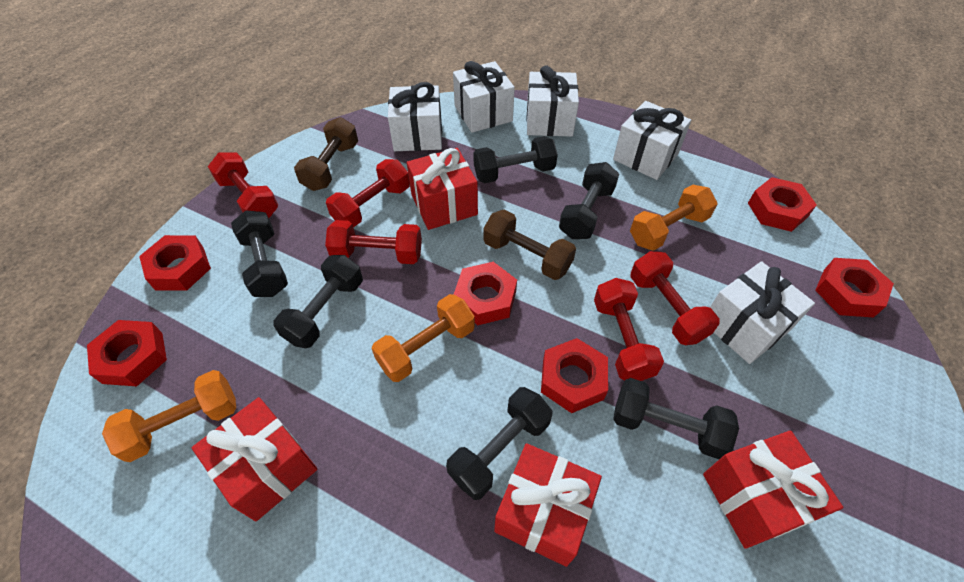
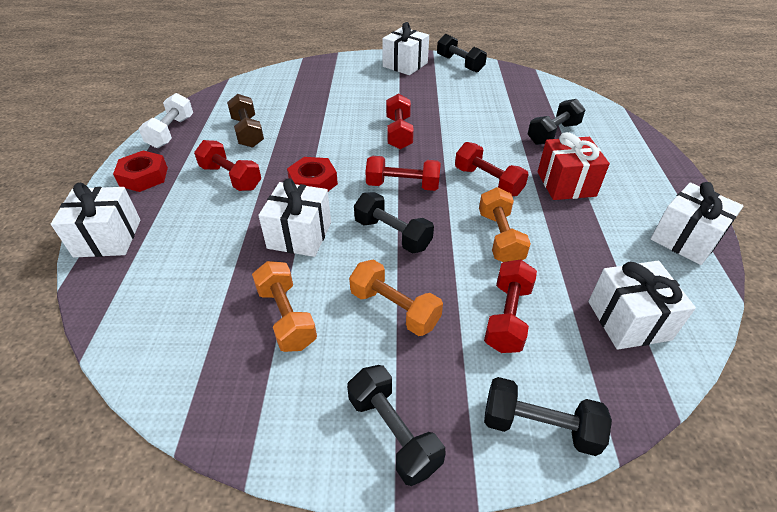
black dumbbell: 6 -> 5
brown dumbbell: 2 -> 1
red gift: 4 -> 1
red nut: 6 -> 2
white dumbbell: 0 -> 1

